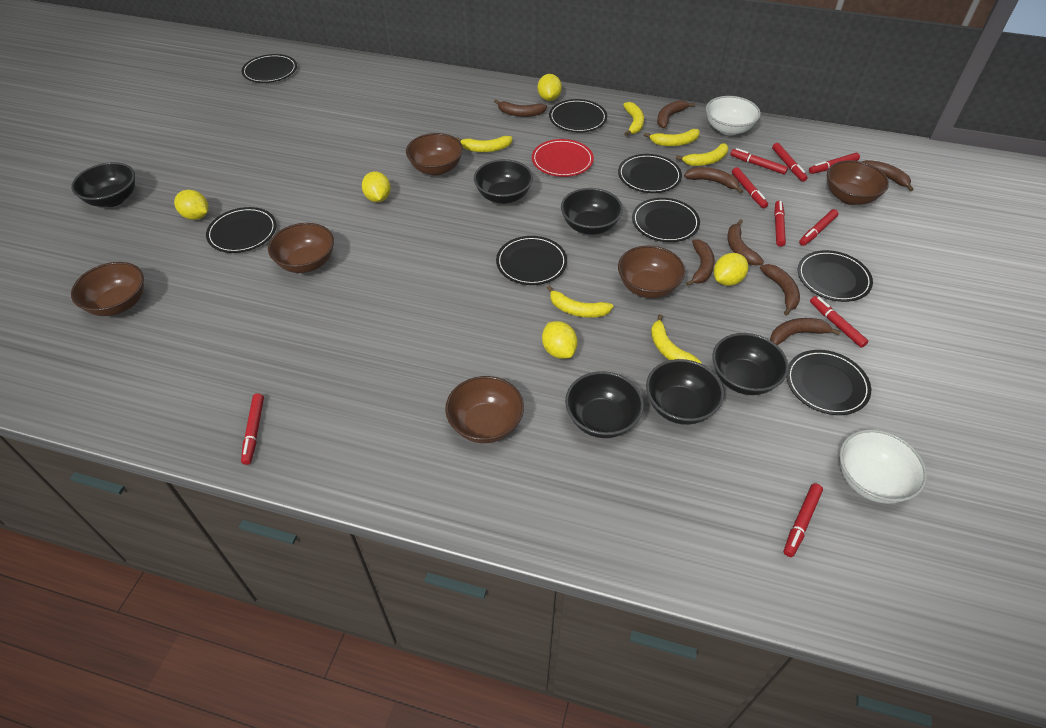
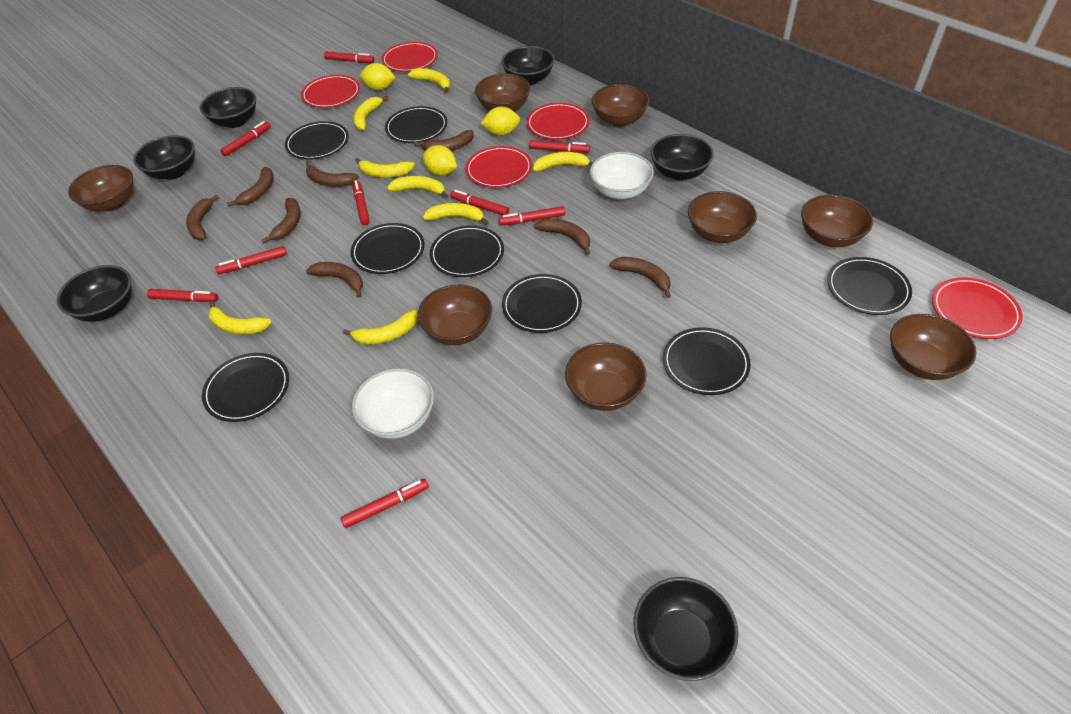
brown bowl: 6 -> 8
red plate: 1 -> 5
yellow banana: 6 -> 8
yellow lemon: 5 -> 3

